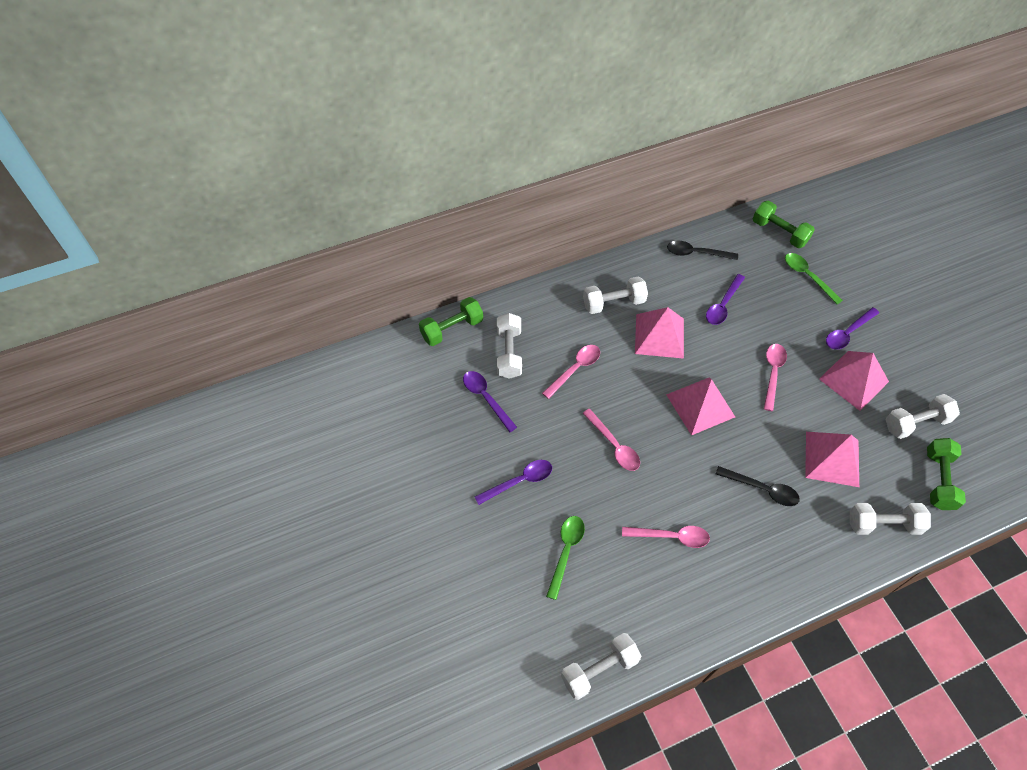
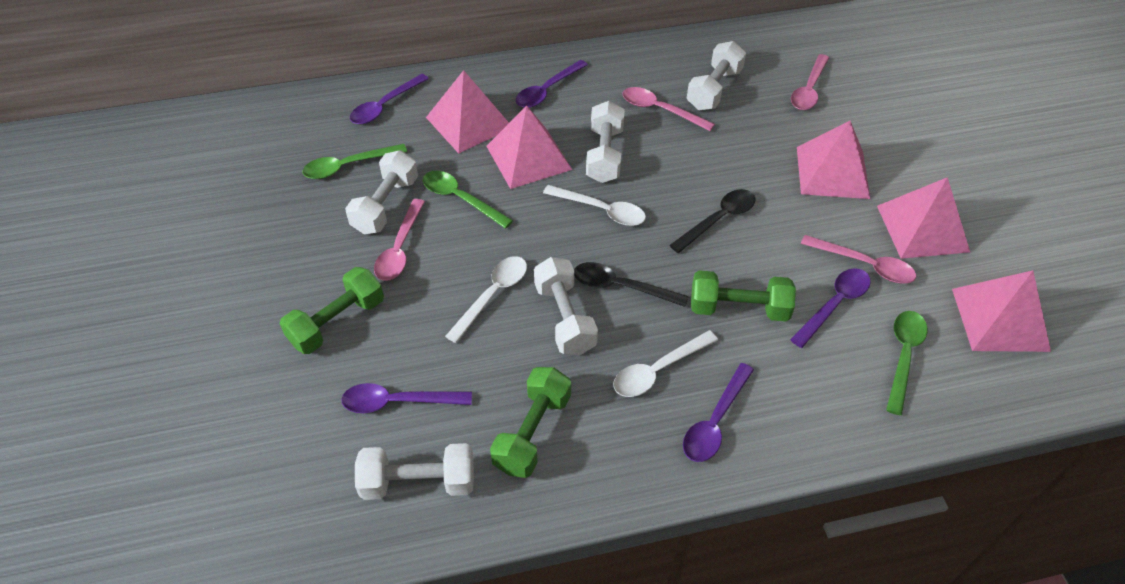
green spoon: 2 -> 3
pink pyramid: 4 -> 5
purple spoon: 4 -> 5
white spoon: 0 -> 3

